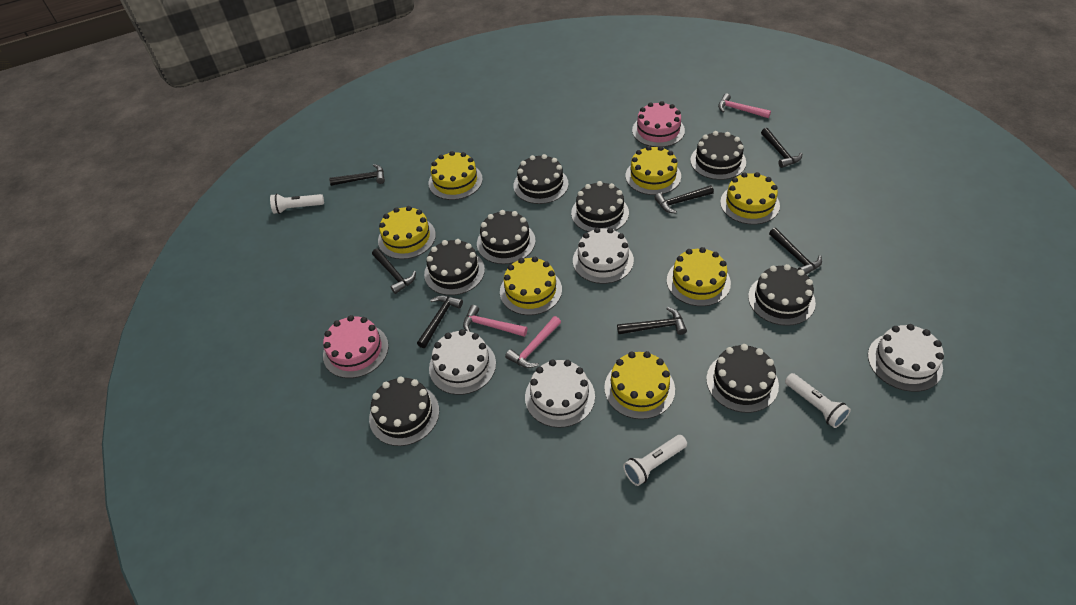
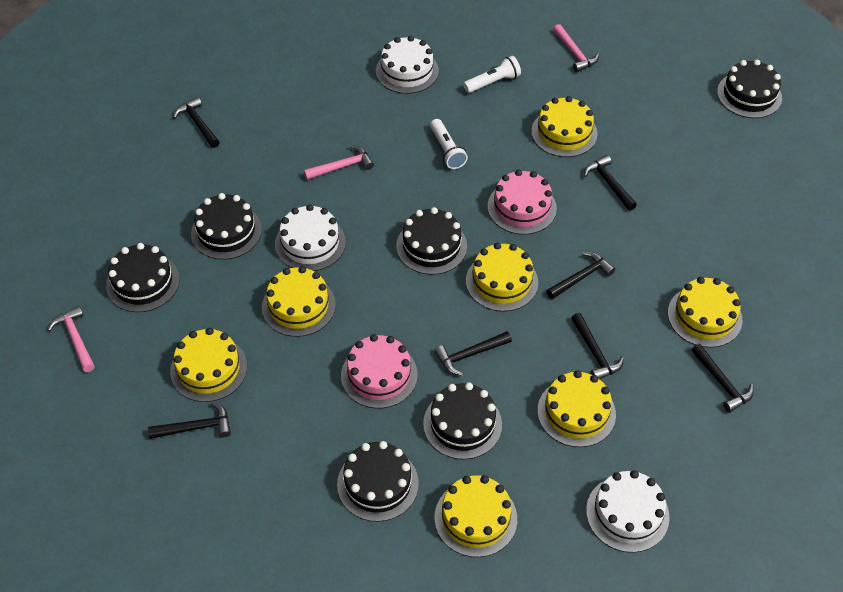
black cake: 8 -> 6
white cake: 4 -> 3
white flashlight: 3 -> 2

